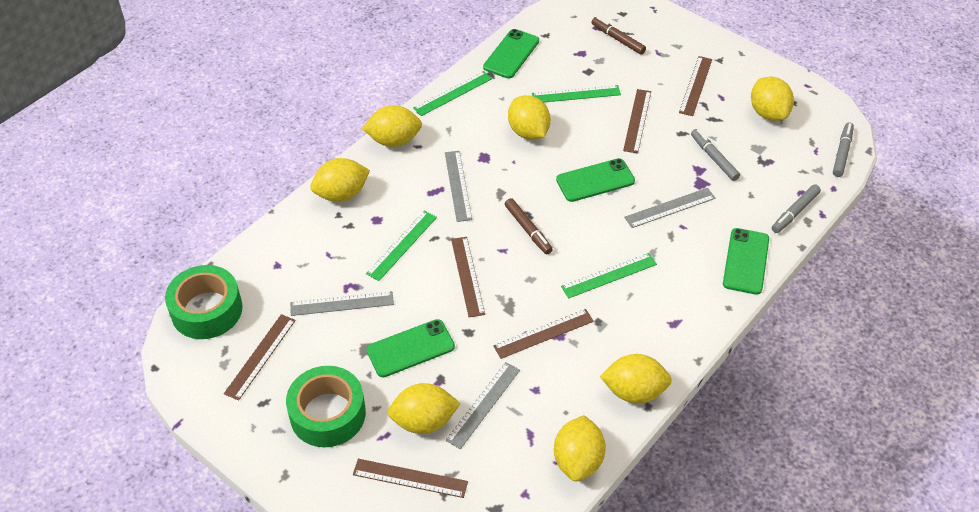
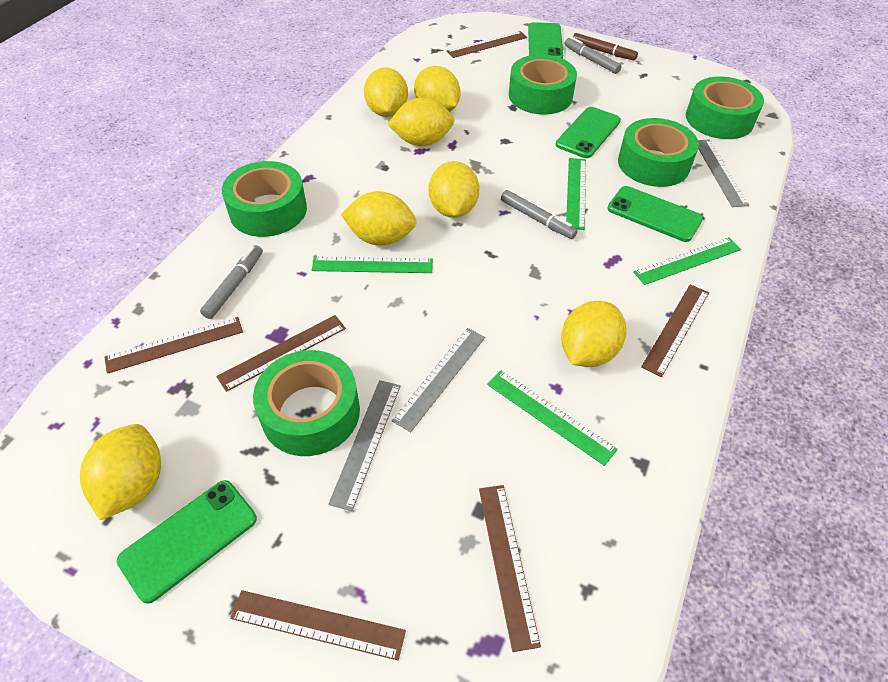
brown marker: 2 -> 1
green tape: 2 -> 5
grey ruler: 4 -> 3

